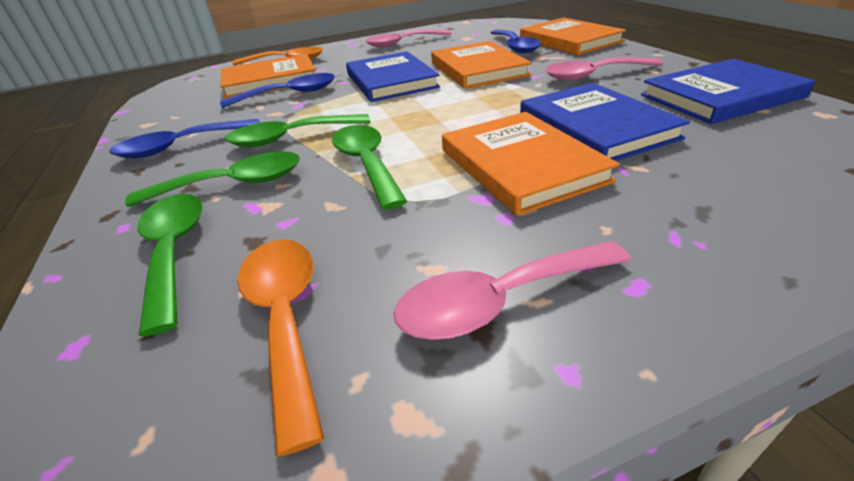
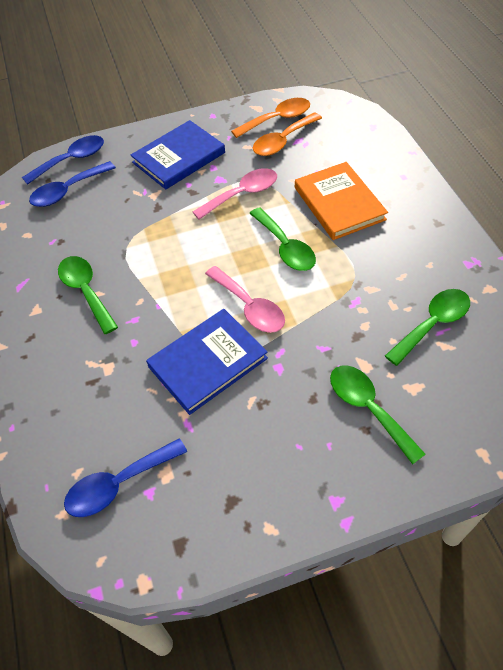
blue book: 3 -> 2
orange book: 4 -> 1
pink spoon: 3 -> 2

